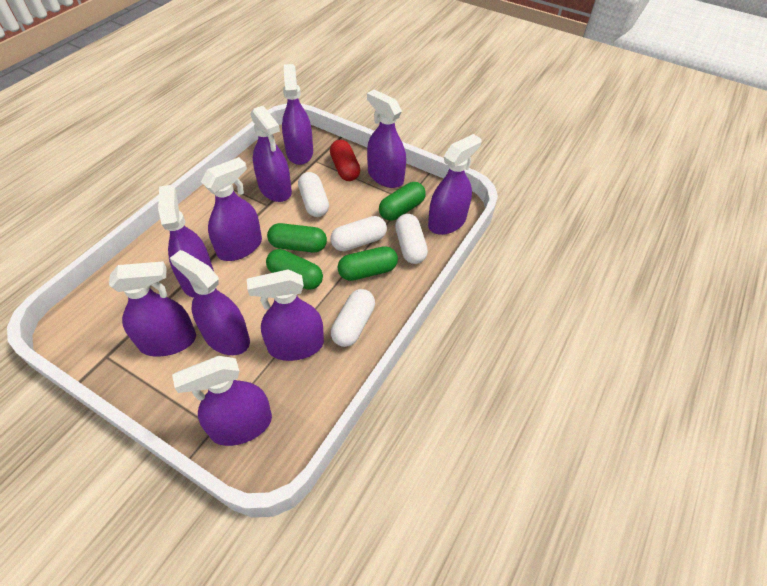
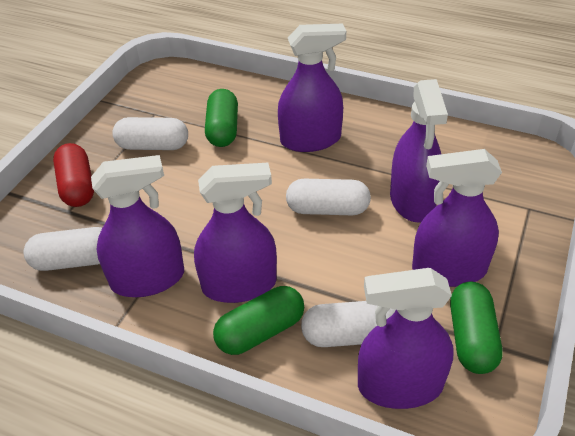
green capsule: 4 -> 3
purple spray bottle: 10 -> 6

